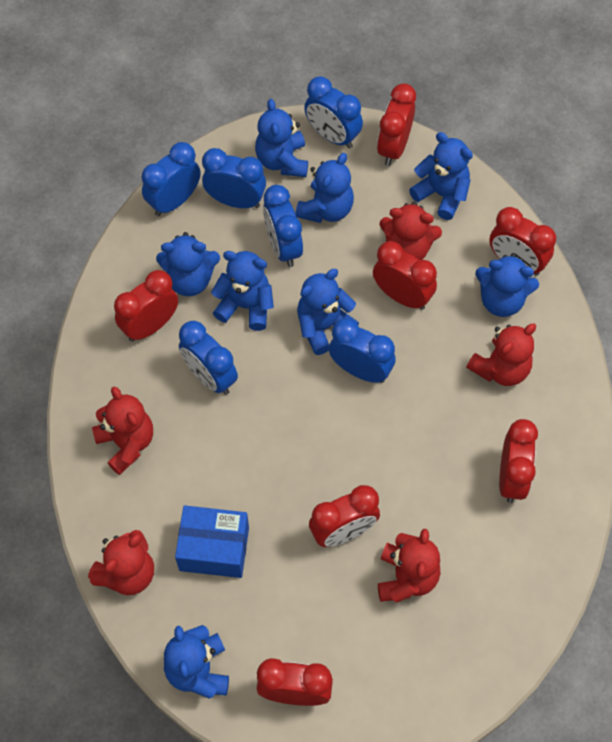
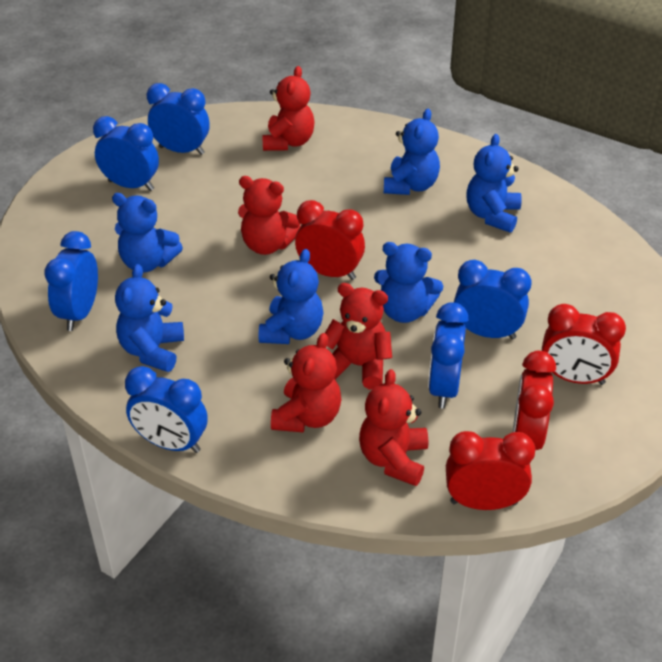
blue box: 1 -> 0
blue teddy bear: 8 -> 6
red clock: 7 -> 4

